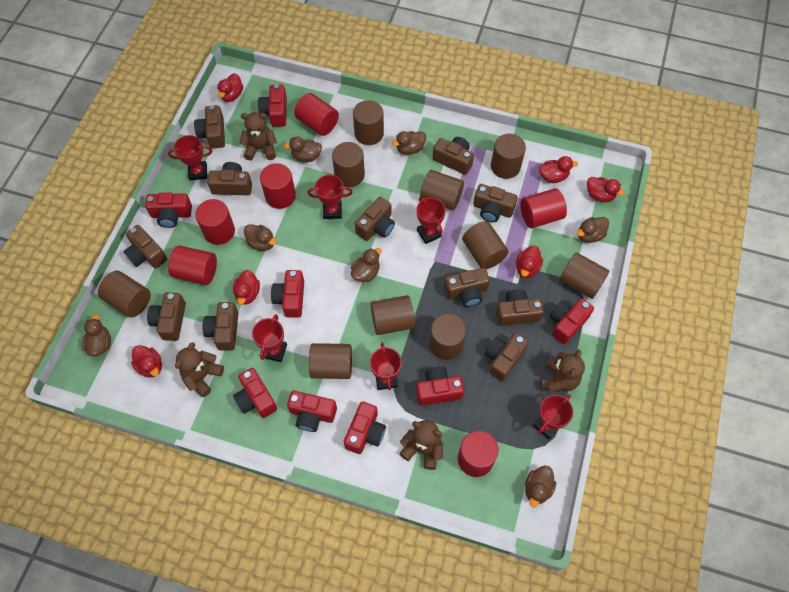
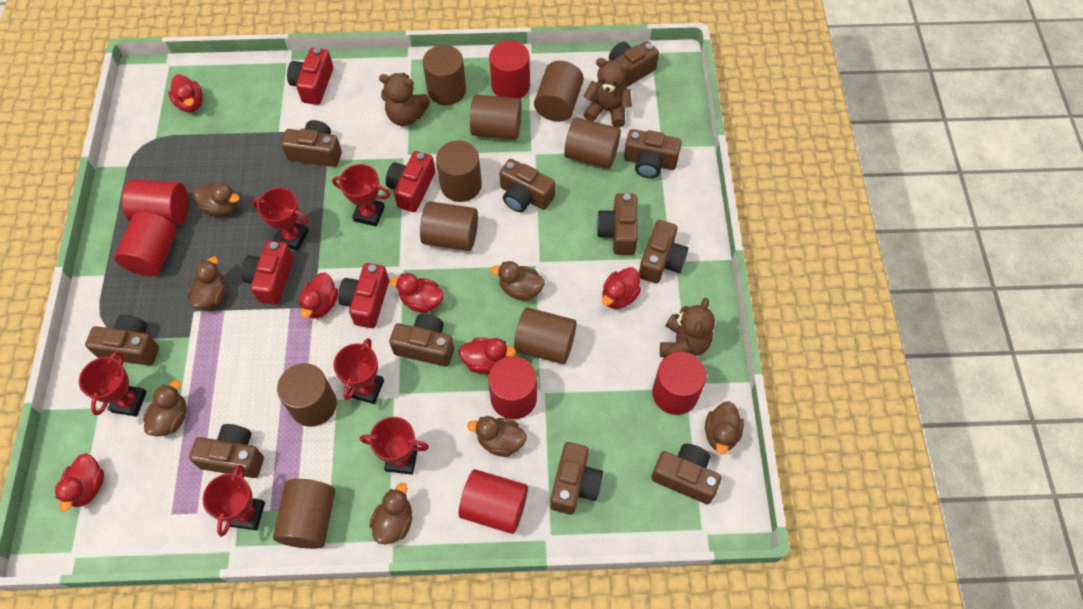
brown cylinder: 10 -> 9
brown teddy bear: 4 -> 3
red camera: 8 -> 4

